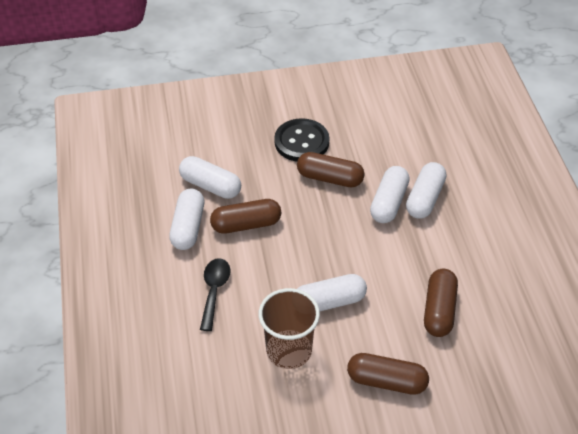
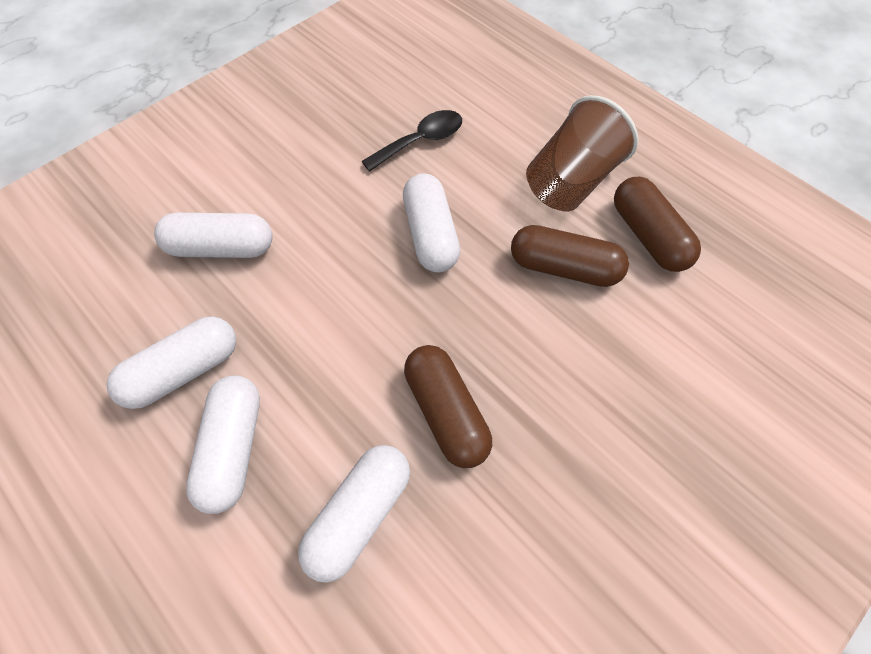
black button: 1 -> 0
brown capsule: 4 -> 3

